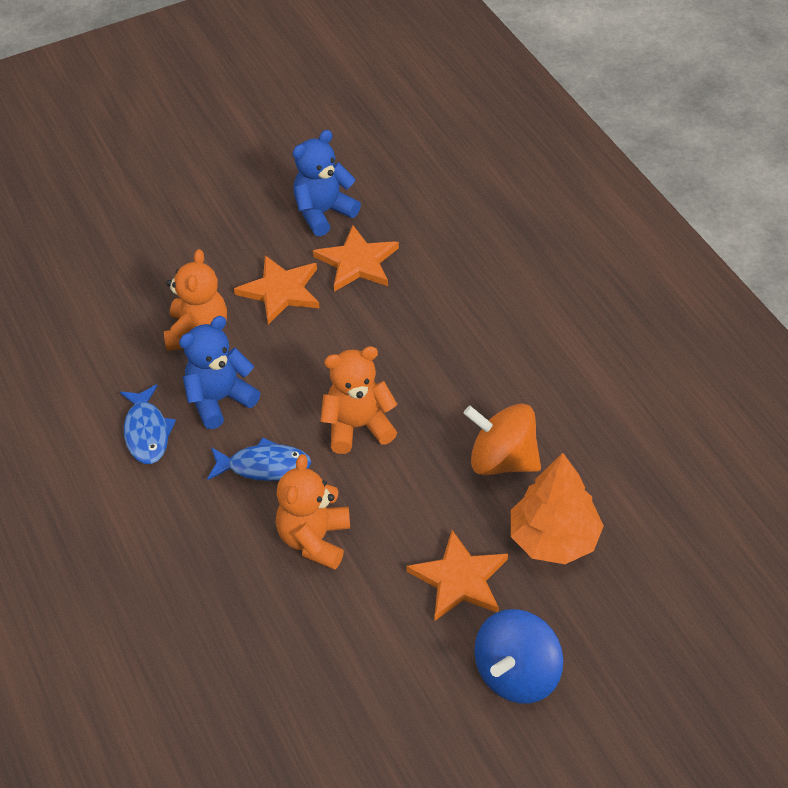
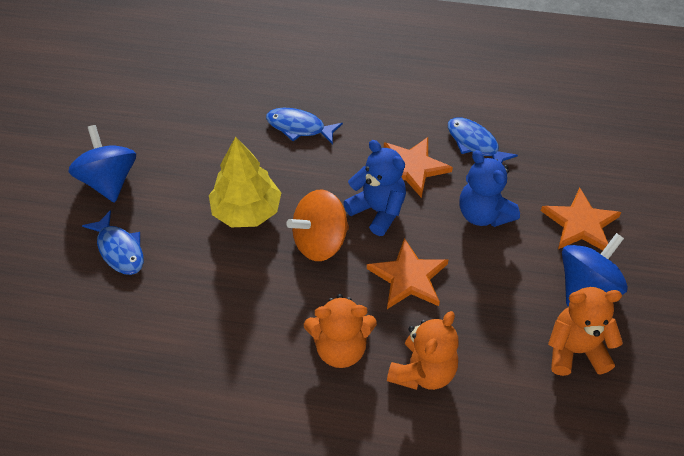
blue fish: 2 -> 3
blue spinning top: 1 -> 2
orange tree: 1 -> 0
yellow tree: 0 -> 1

